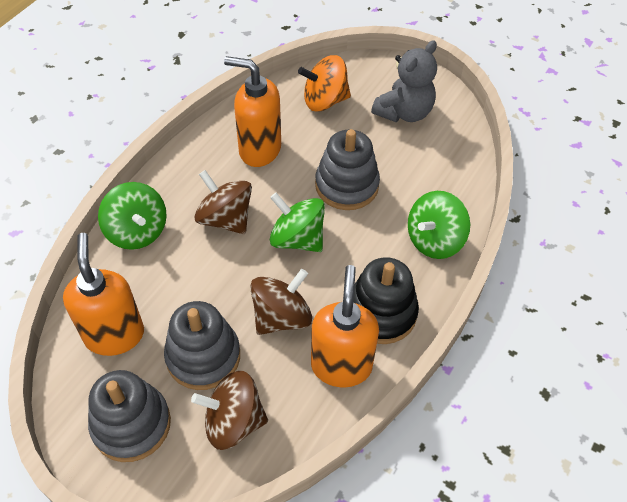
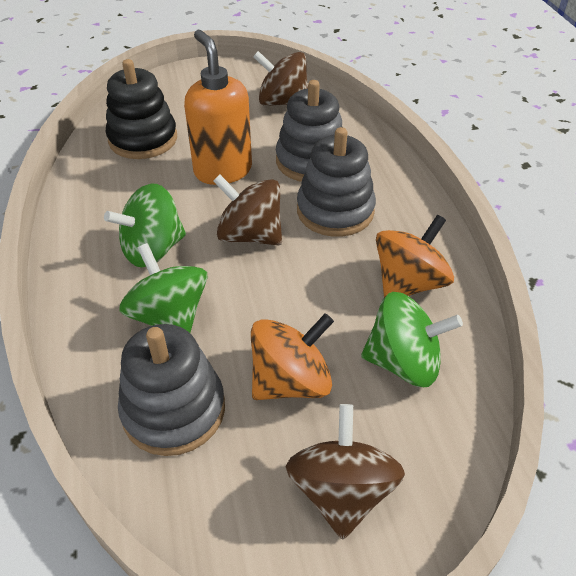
grey teddy bear: 1 -> 0
orange soap dispenser: 3 -> 1
orange spinning top: 1 -> 2

